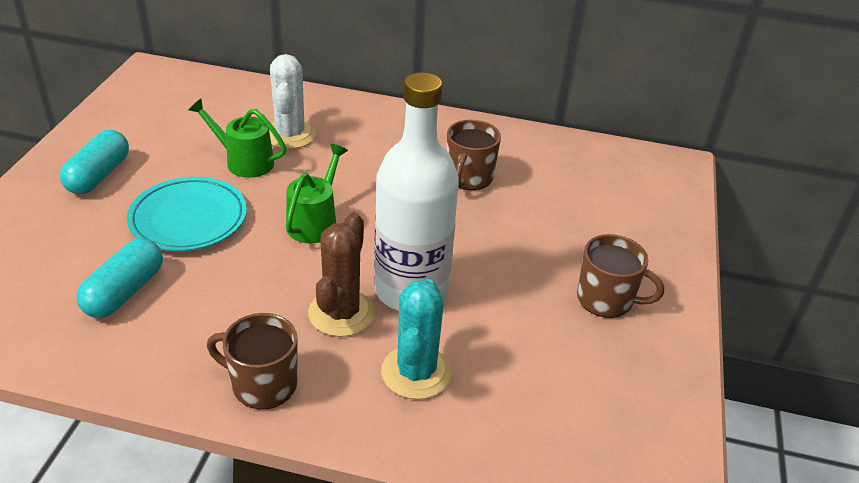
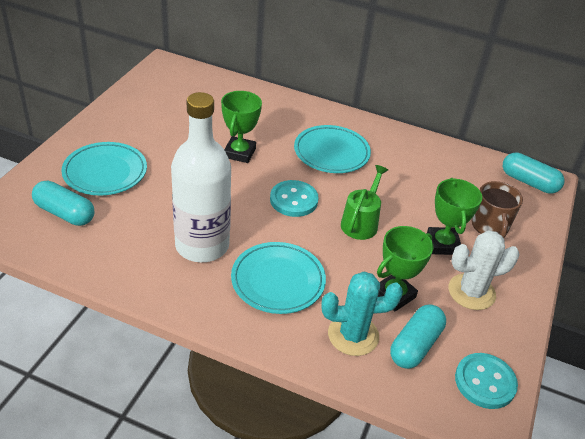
brown cactus: 1 -> 0
brown mug: 3 -> 1
green trophy: 0 -> 3
green watering can: 2 -> 1
turquoise button: 0 -> 2
turquoise capsule: 2 -> 3
turquoise plate: 1 -> 3

